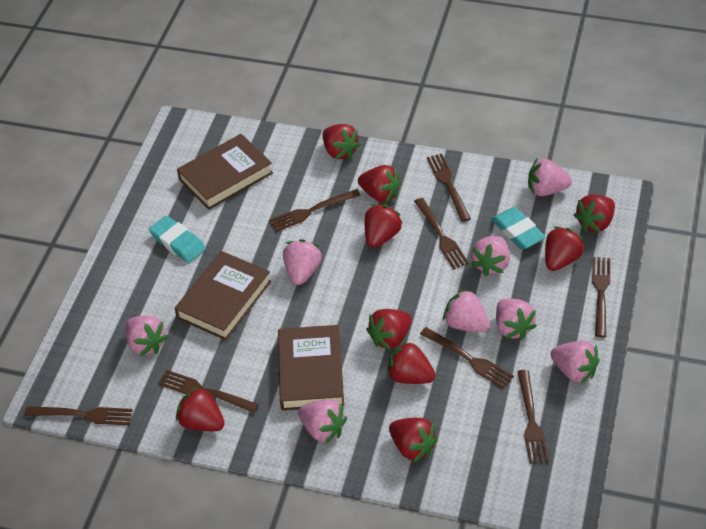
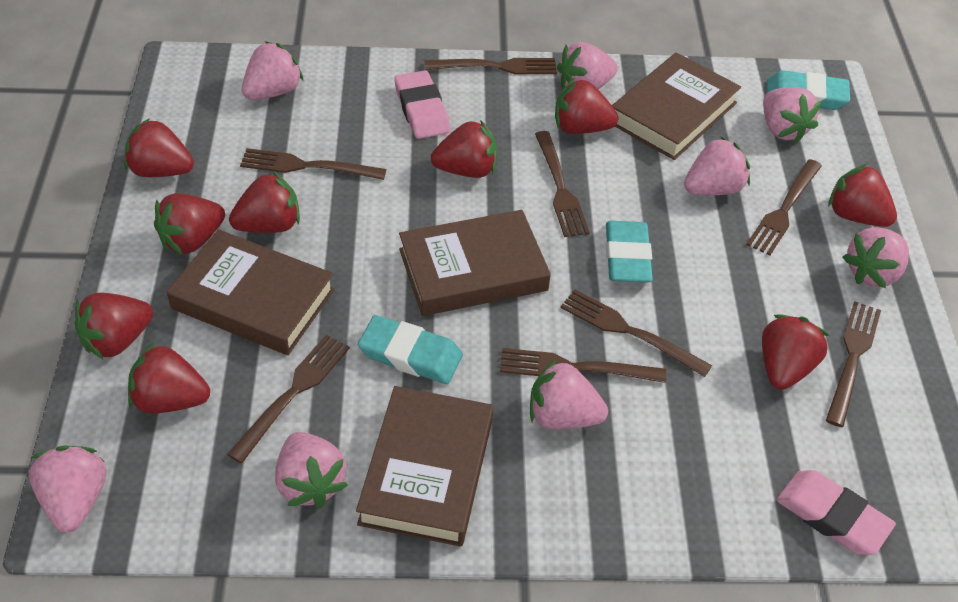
brown book: 3 -> 4
pink eraser: 0 -> 2
turquoise eraser: 2 -> 3

